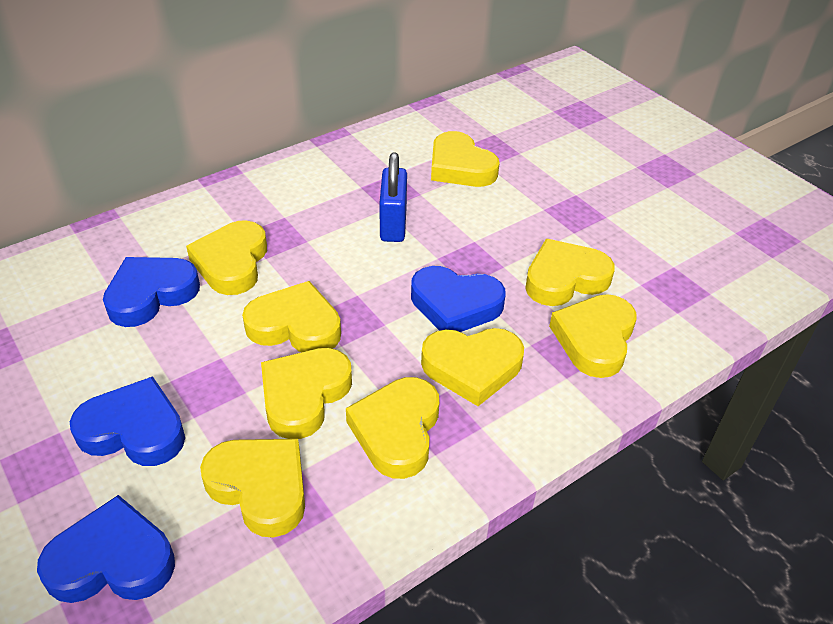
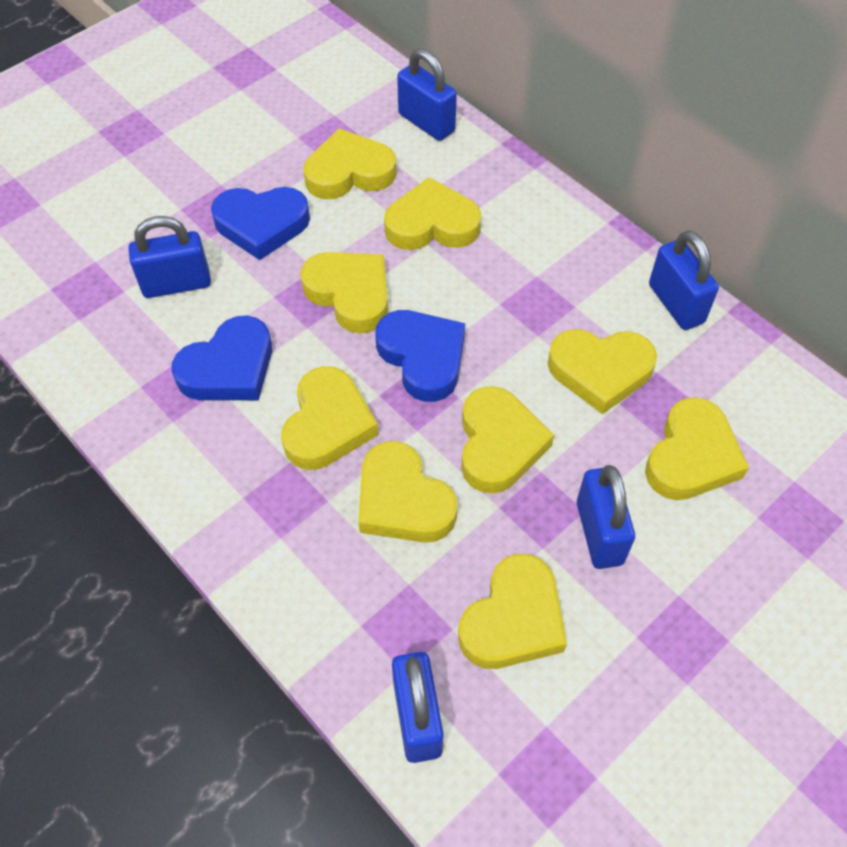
blue heart: 4 -> 3
blue padlock: 1 -> 5

